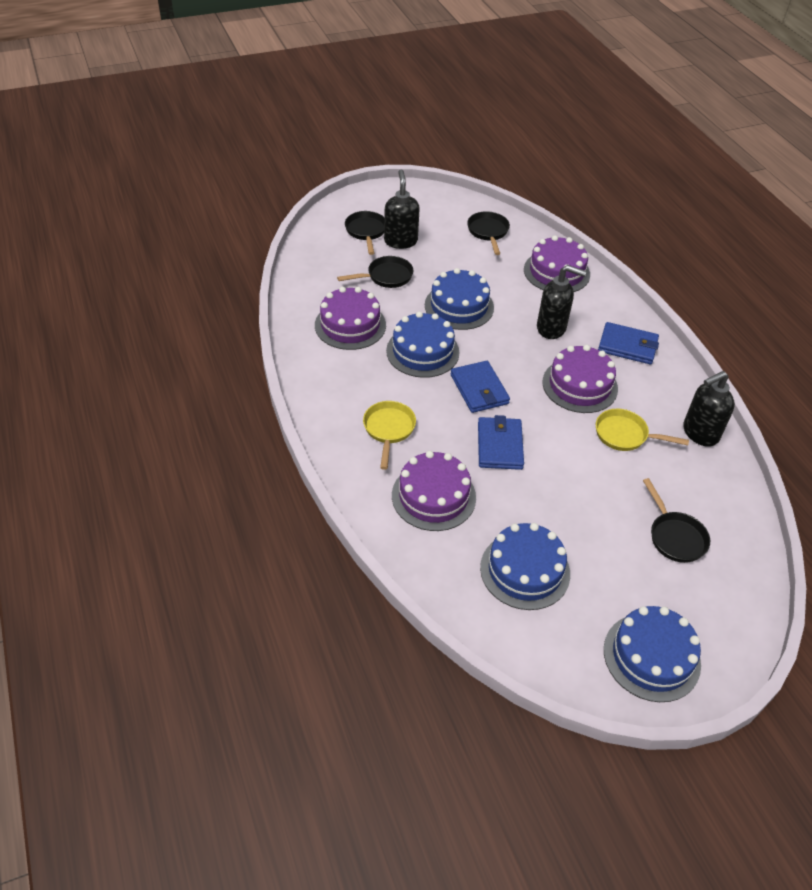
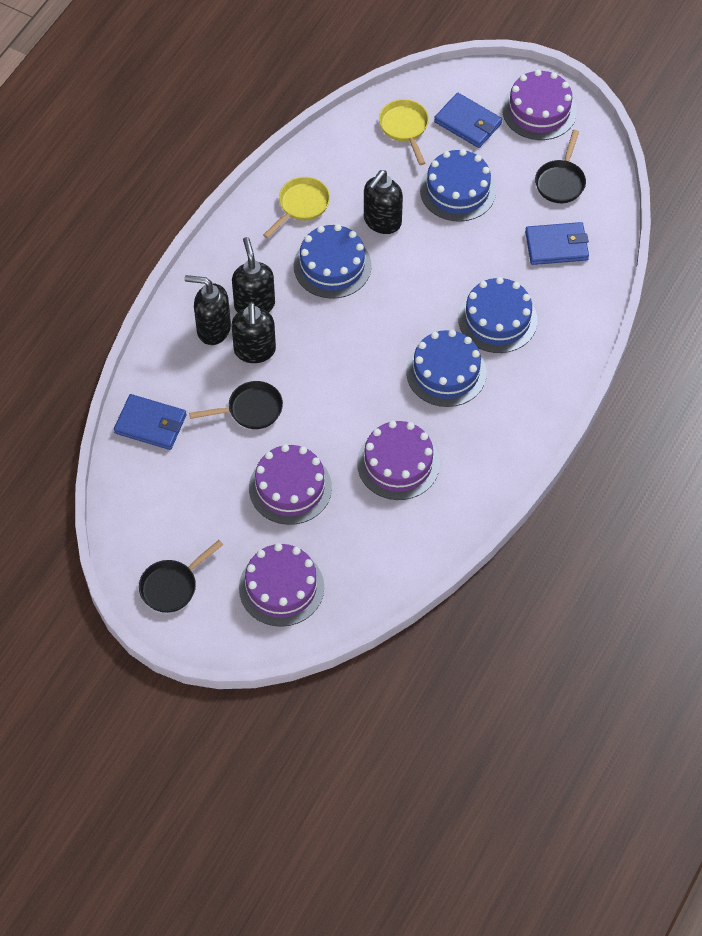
black pan: 4 -> 3
black soap dispenser: 3 -> 4

